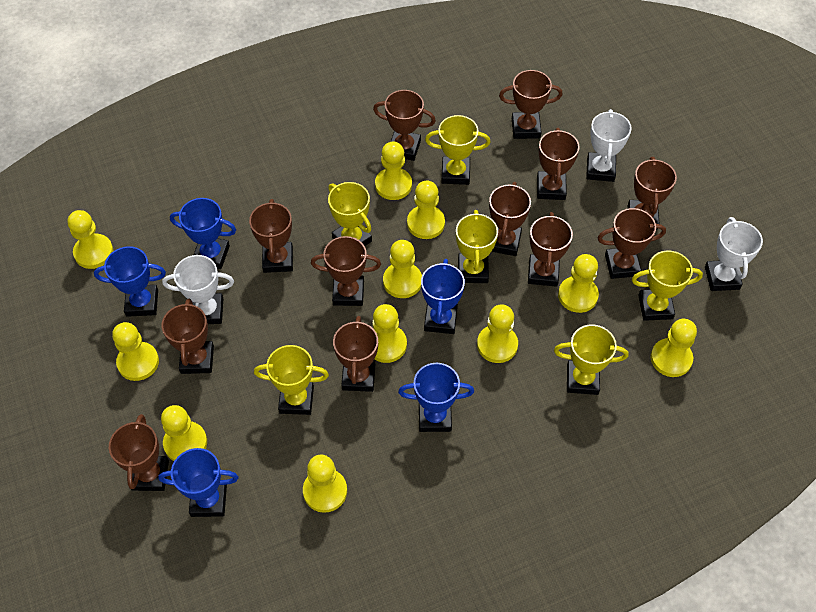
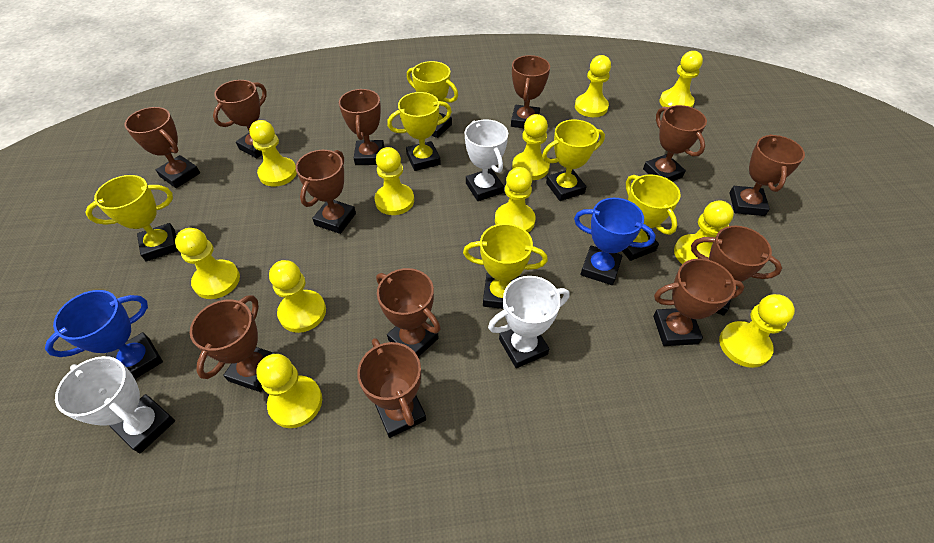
blue trophy: 5 -> 2

